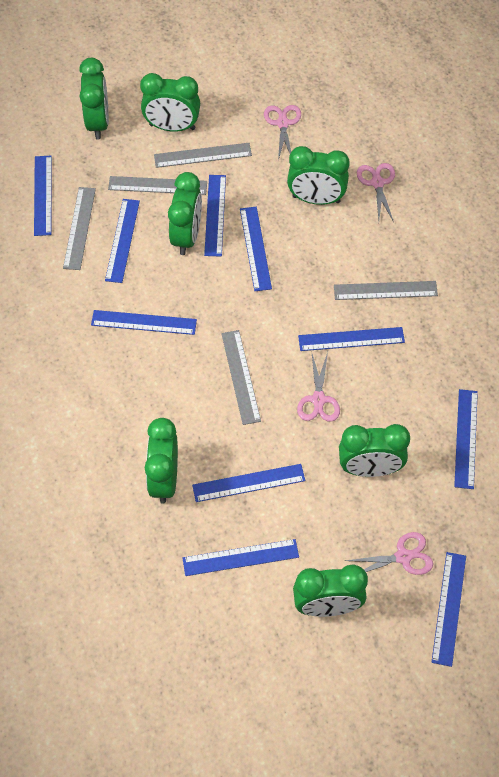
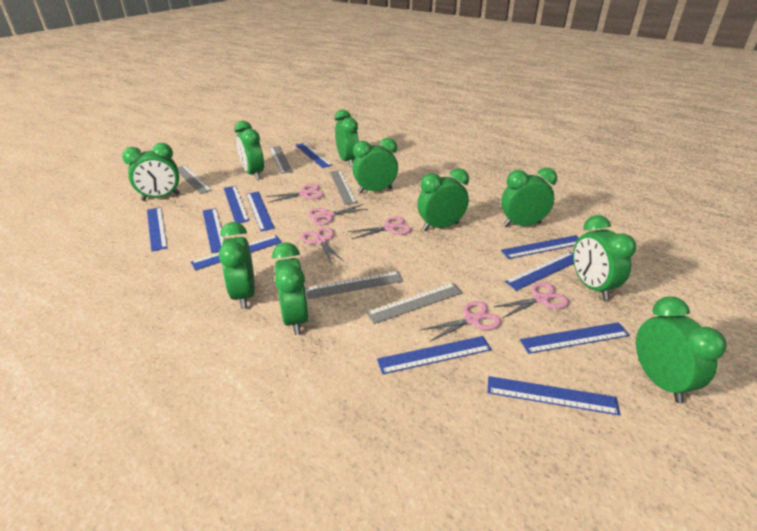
blue ruler: 10 -> 11
green clock: 7 -> 10
pink scissors: 4 -> 6

